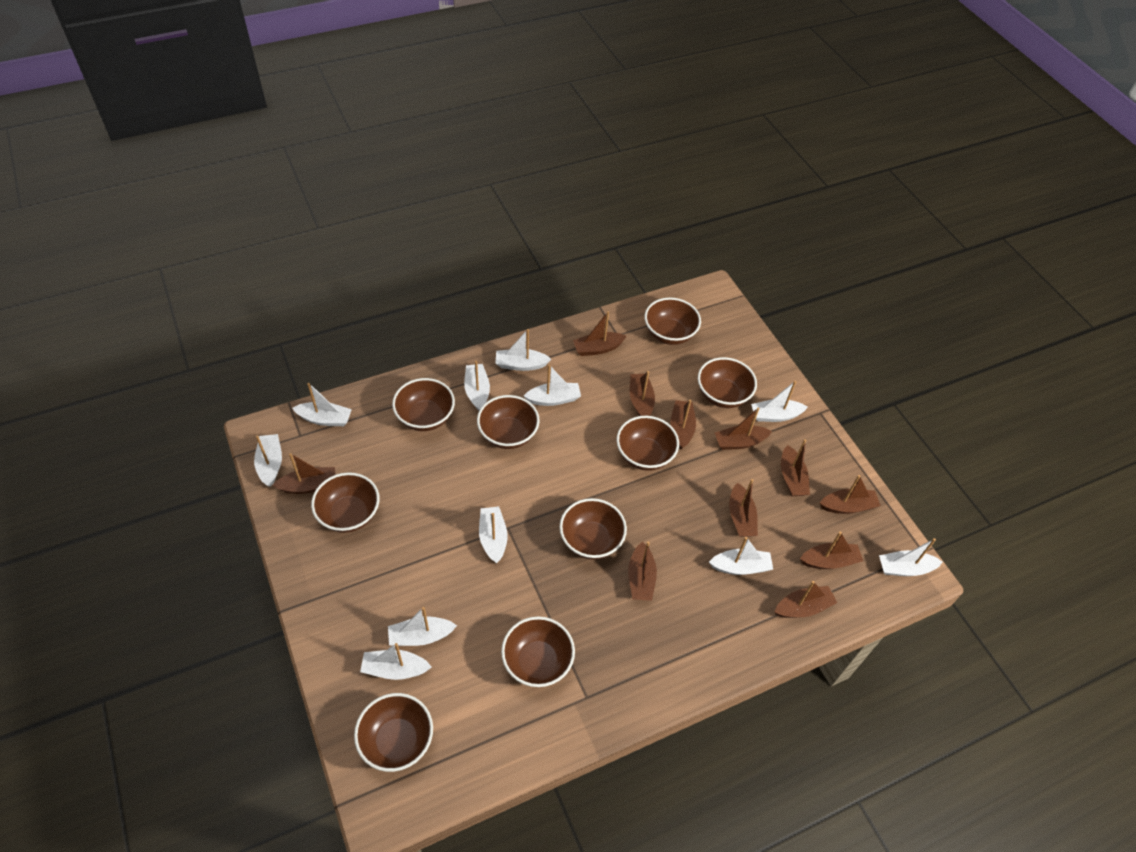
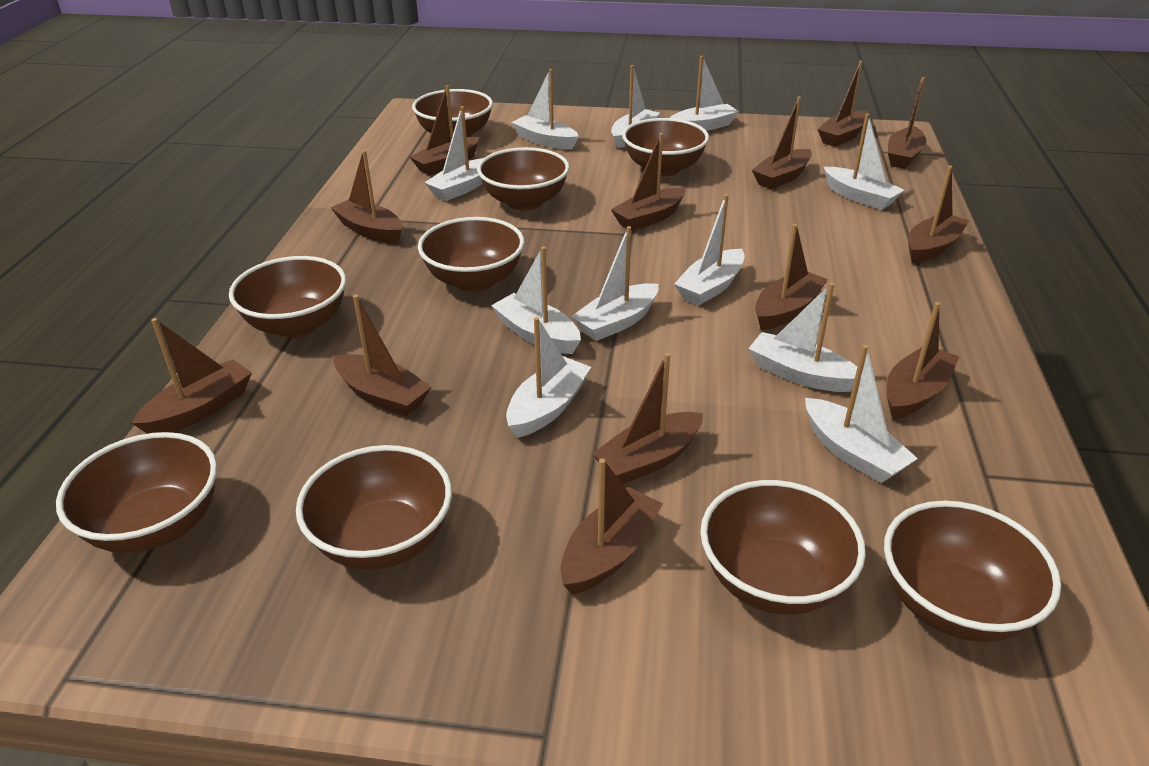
brown boat: 11 -> 13

